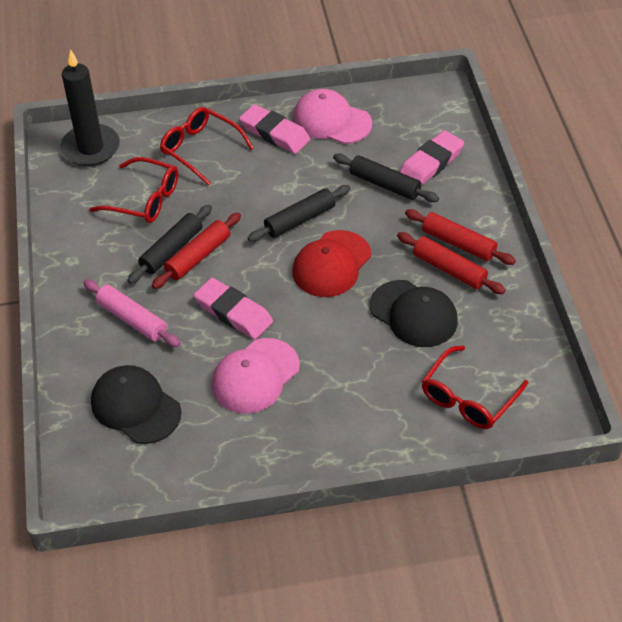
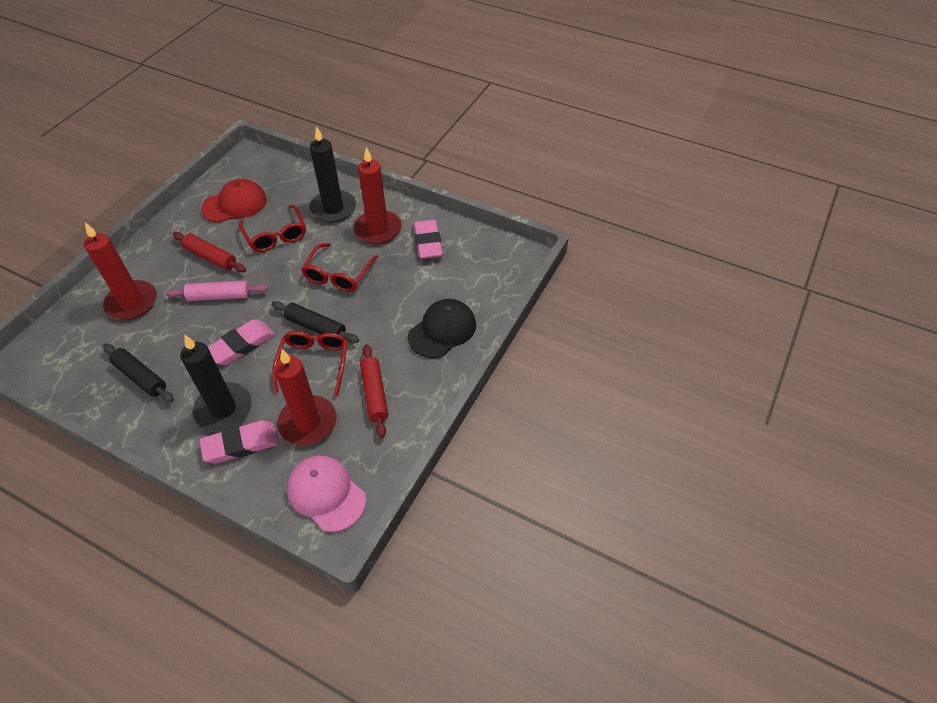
black candle: 1 -> 2
black cap: 2 -> 1
black rolling pin: 3 -> 2
pink cap: 2 -> 1
red candle: 0 -> 3
red rolling pin: 3 -> 2

